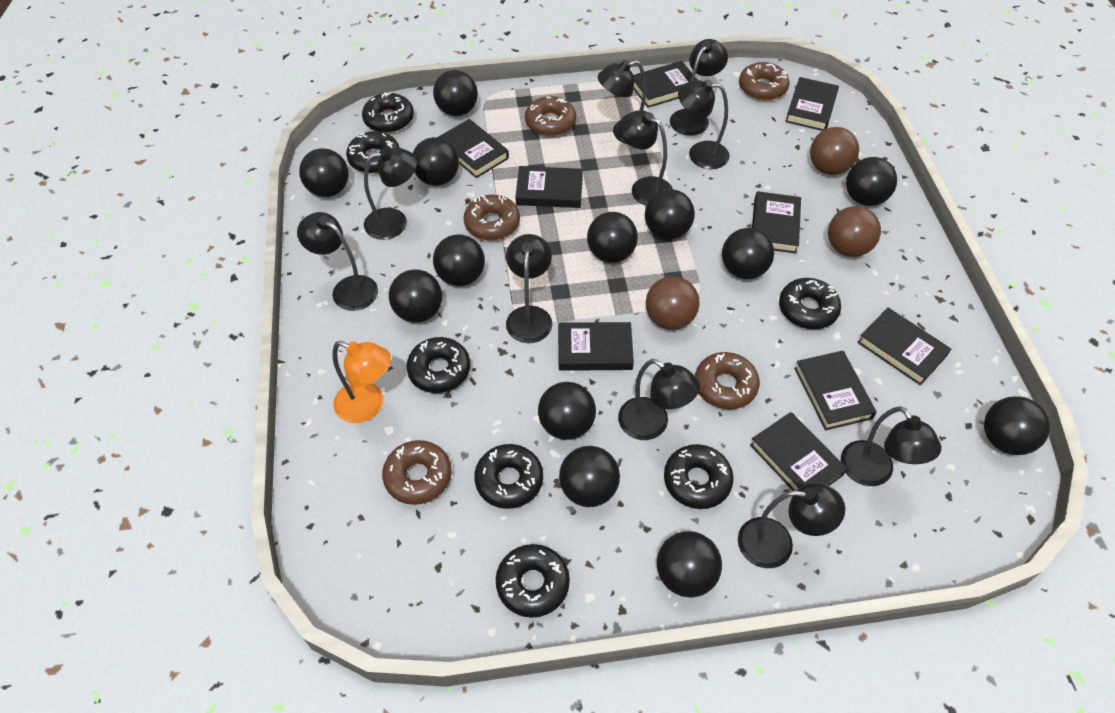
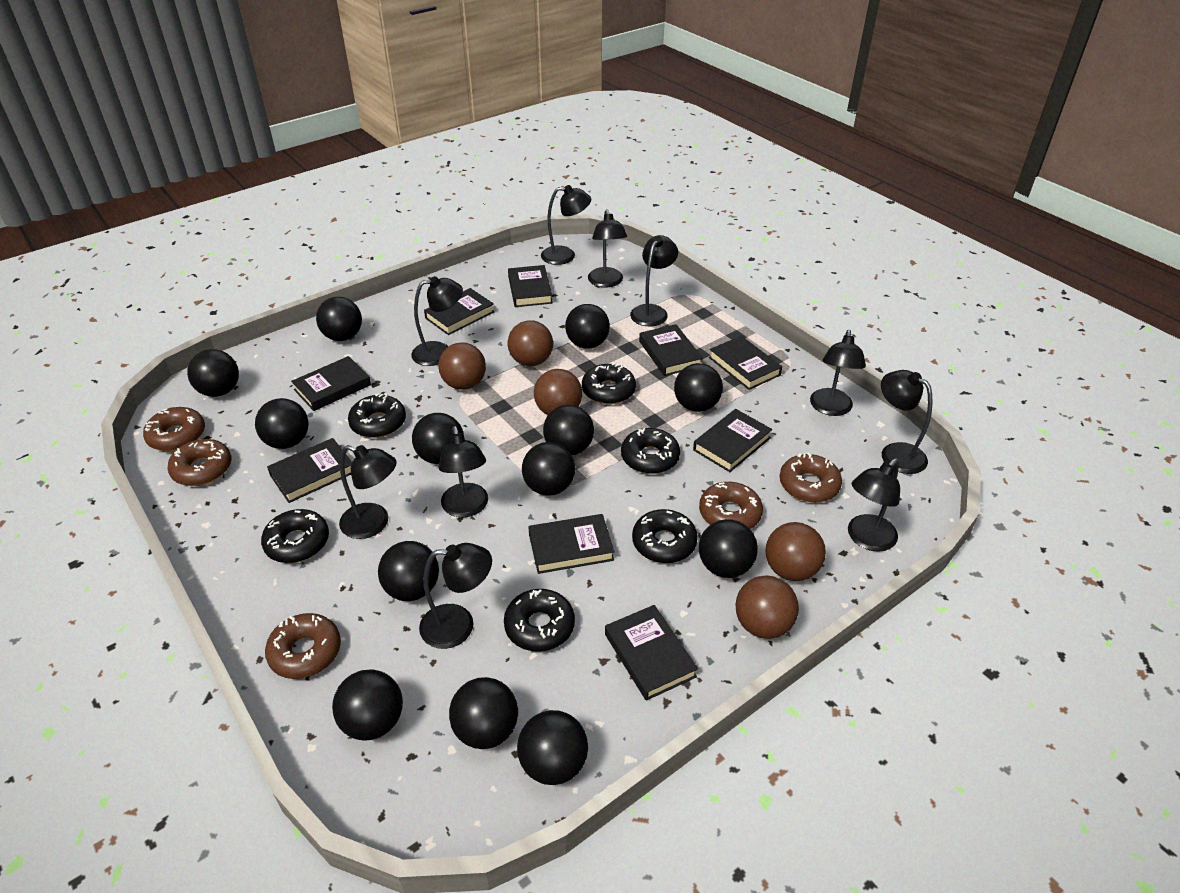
black donut: 7 -> 6
brown ball: 3 -> 5
orange lamp: 1 -> 0

